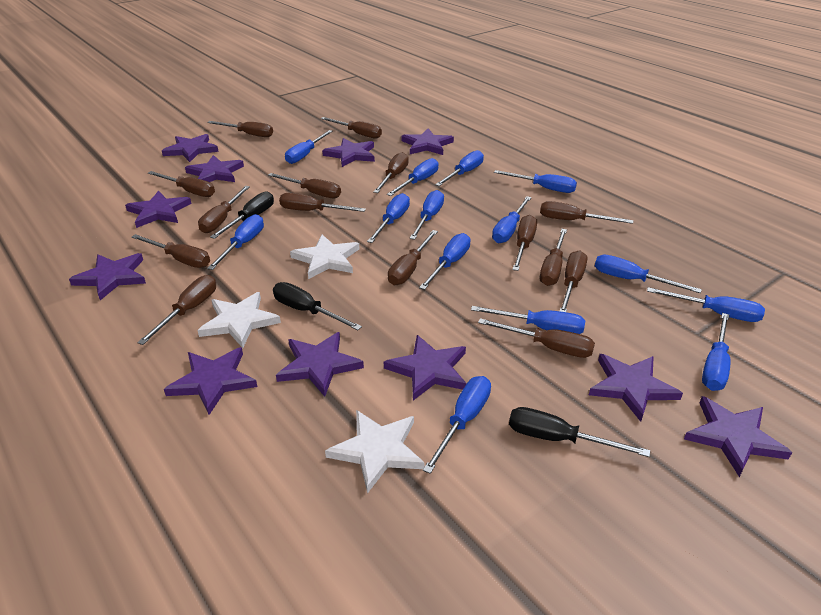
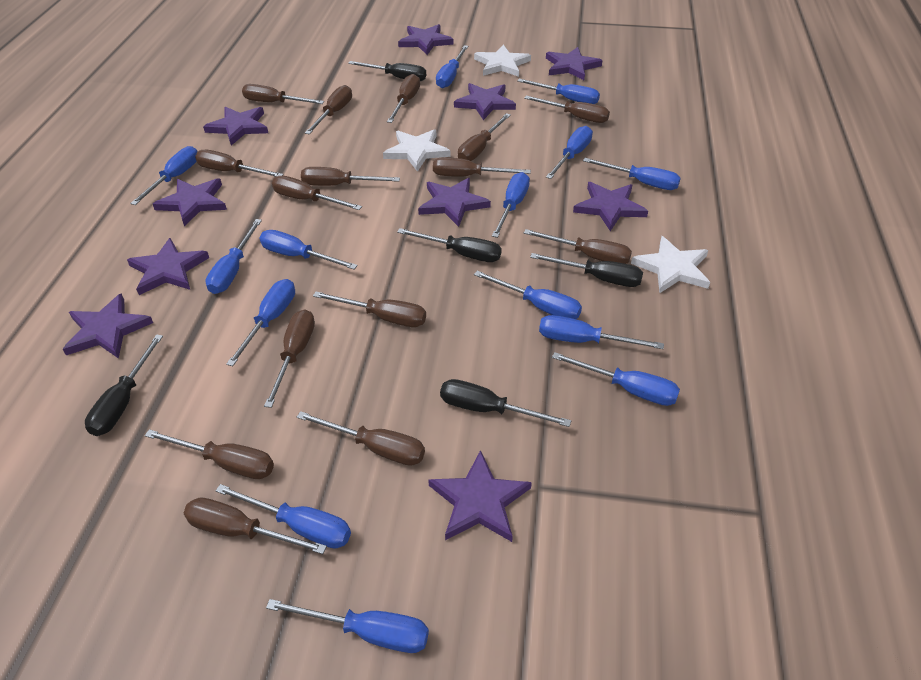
black screwdriver: 3 -> 5
purple star: 11 -> 10

